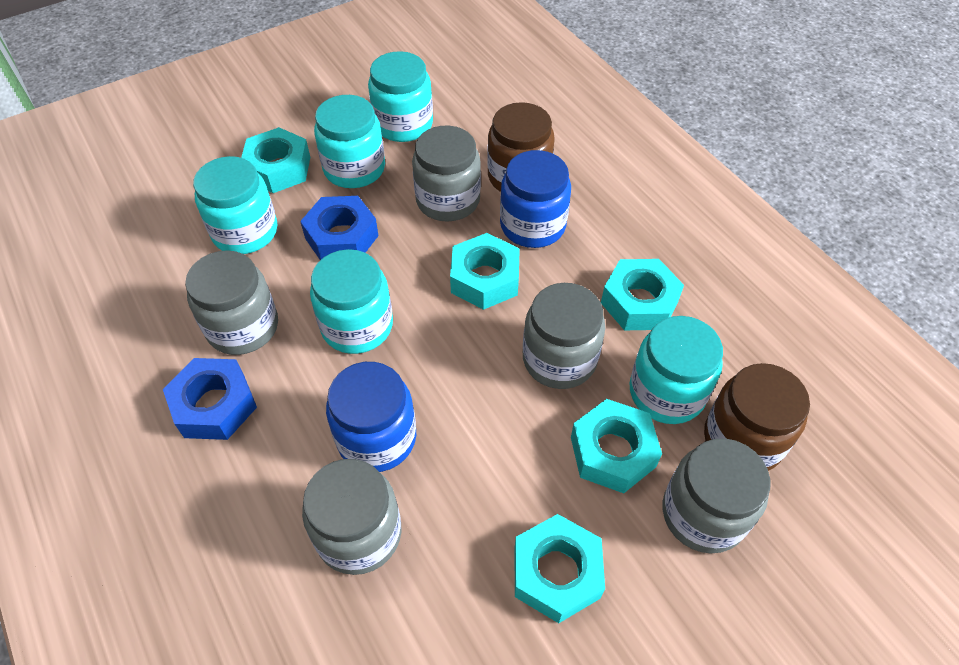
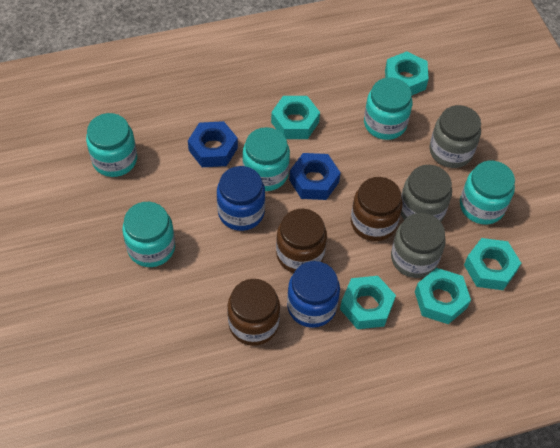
brown jar: 2 -> 3
grey jar: 5 -> 3

